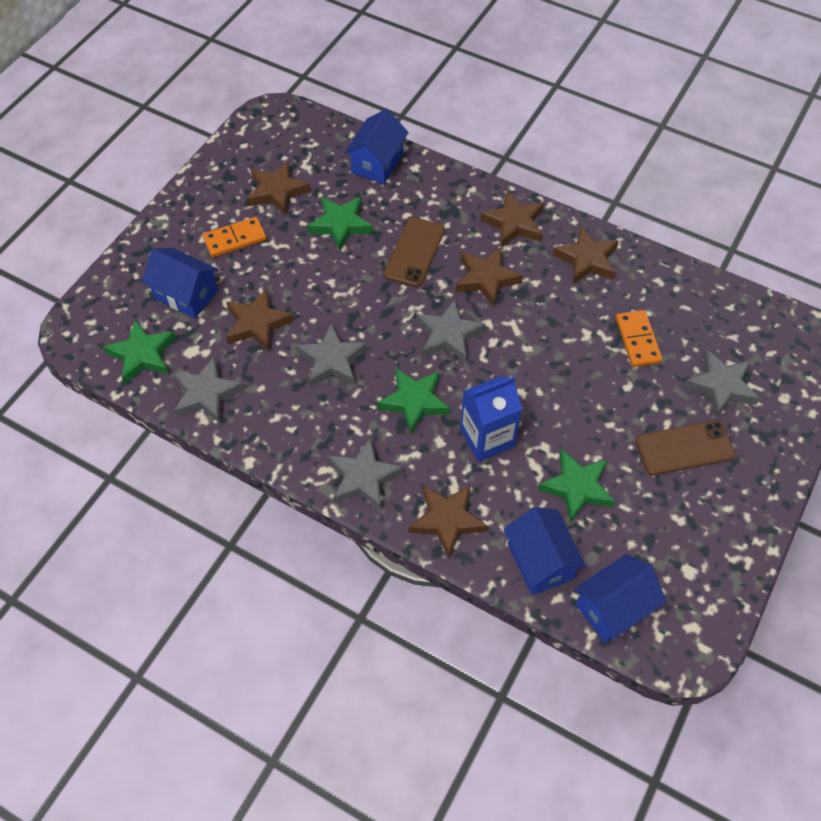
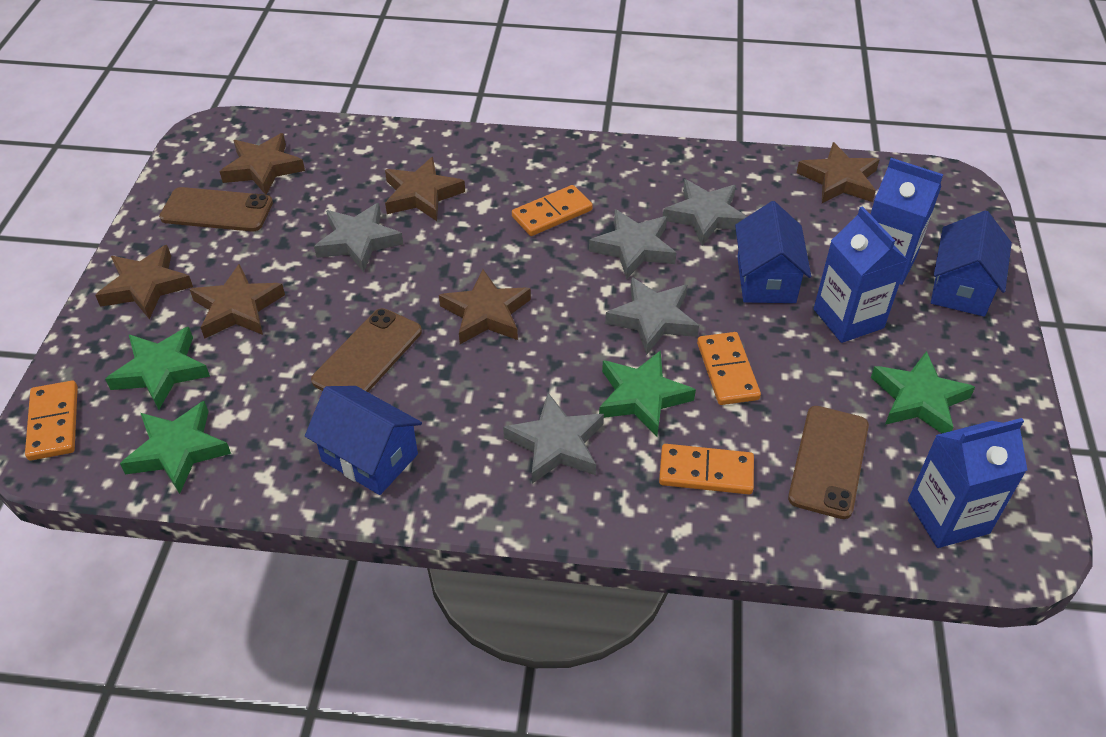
blue carton: 1 -> 3
blue house: 4 -> 3
brown phone: 2 -> 3
orange domino: 2 -> 4

